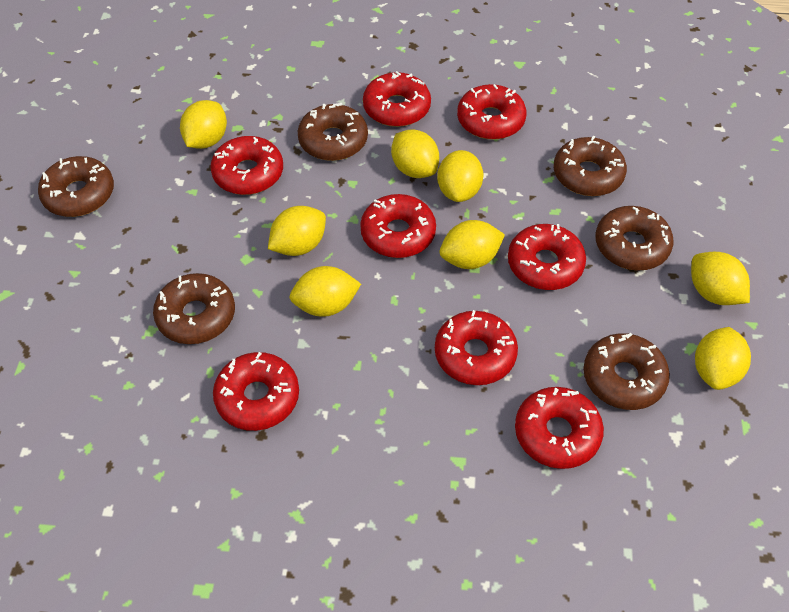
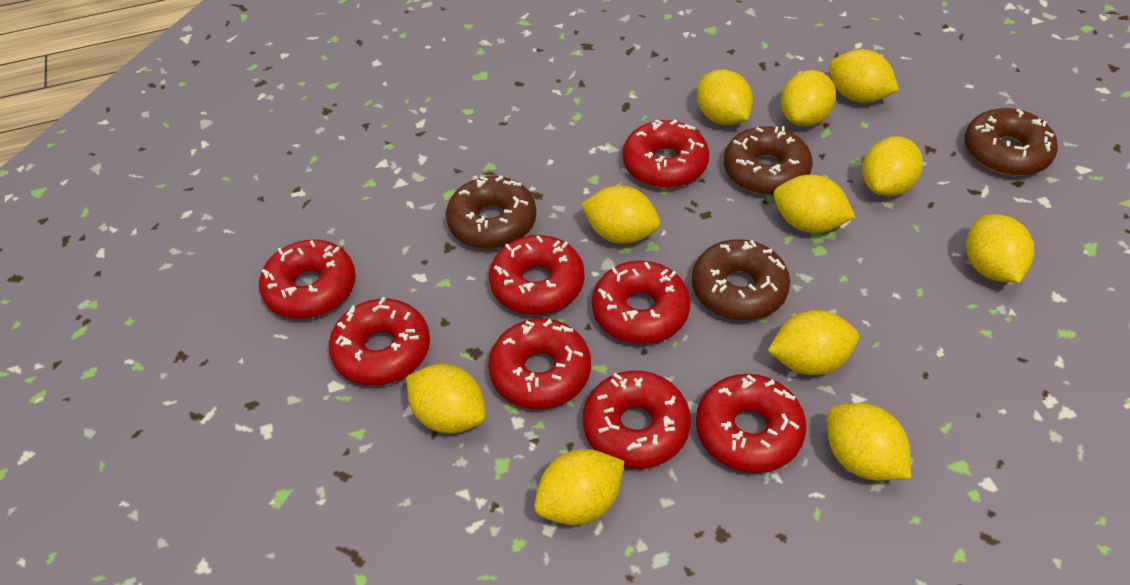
brown donut: 6 -> 4
yellow lemon: 8 -> 11

